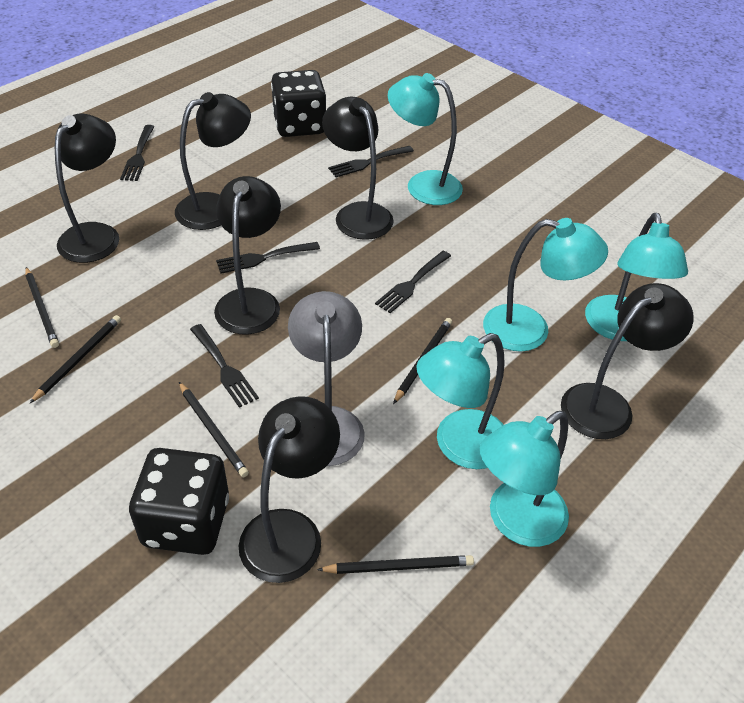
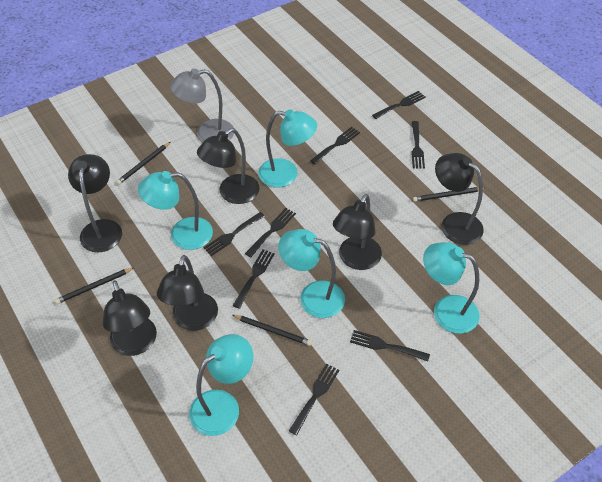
black dice: 2 -> 0
black fork: 5 -> 8
black pencil: 5 -> 4

